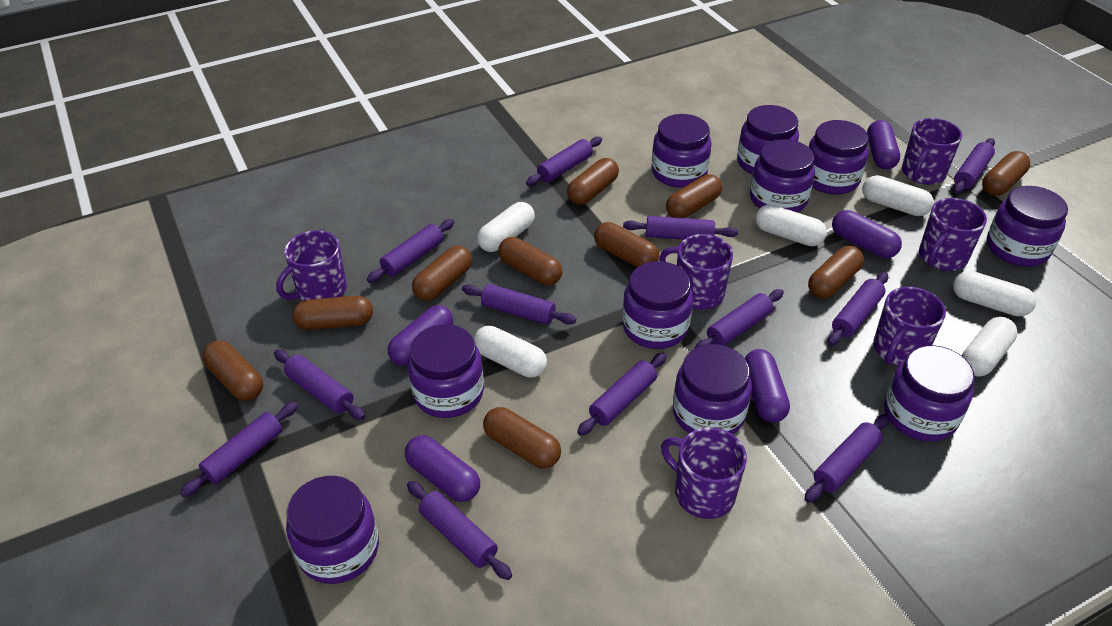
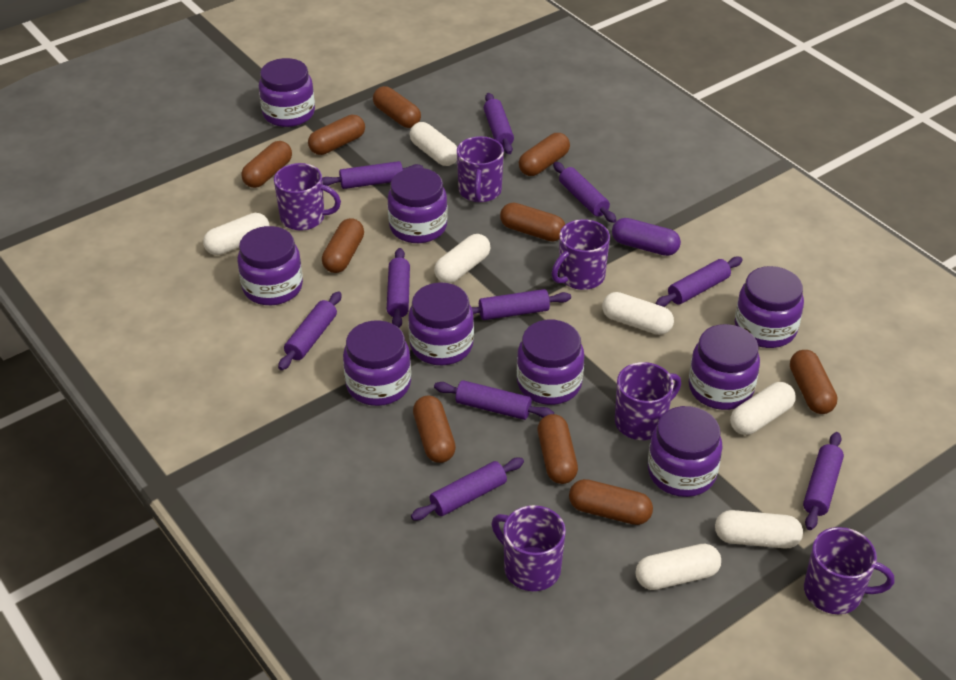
purple capsule: 5 -> 1
purple jar: 10 -> 9
purple rolling pin: 12 -> 10
white capsule: 6 -> 7

